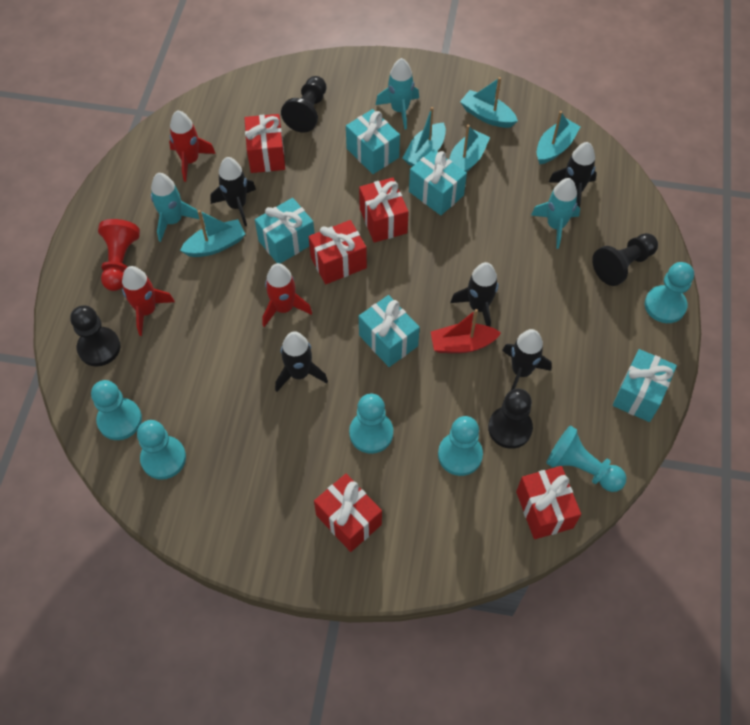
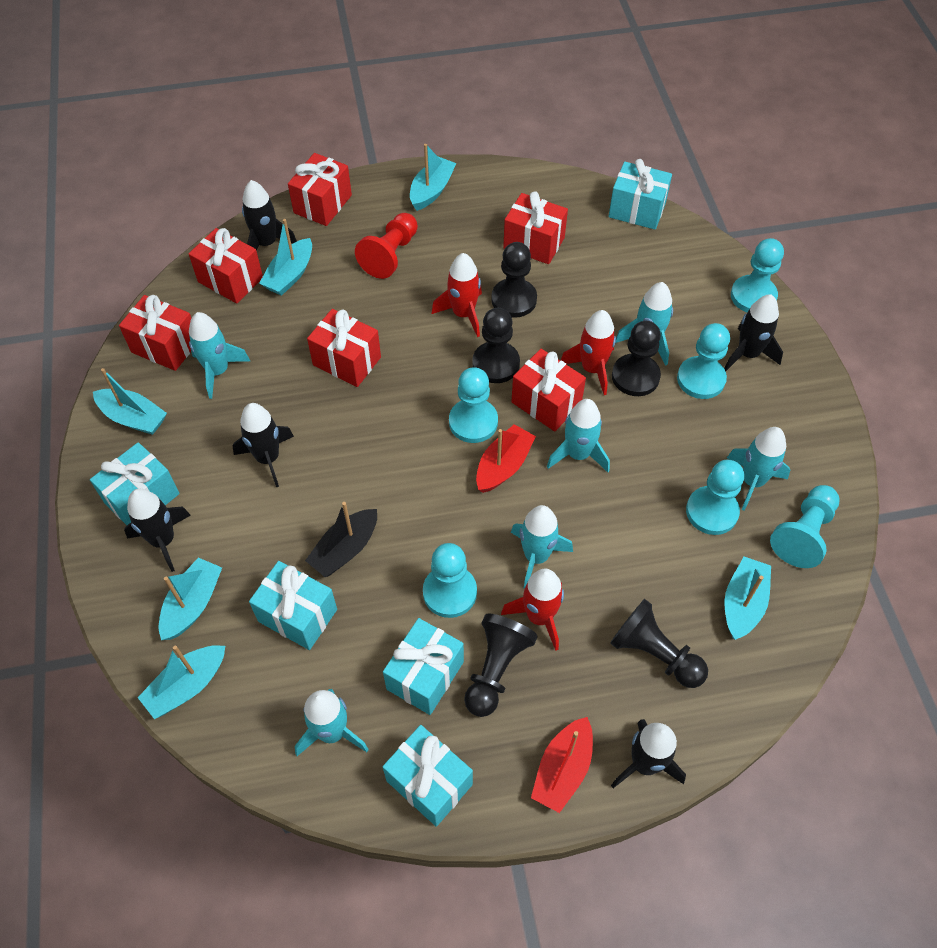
black boat: 0 -> 1
black pawn: 4 -> 5
red boat: 1 -> 2
red gift: 5 -> 6
turquoise boat: 5 -> 6
turquoise rocket: 3 -> 6

